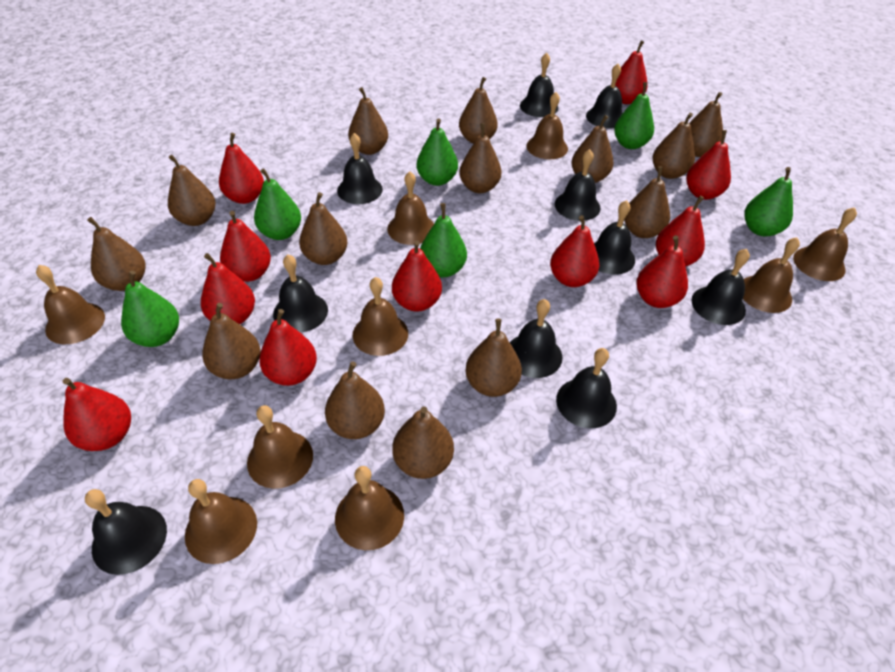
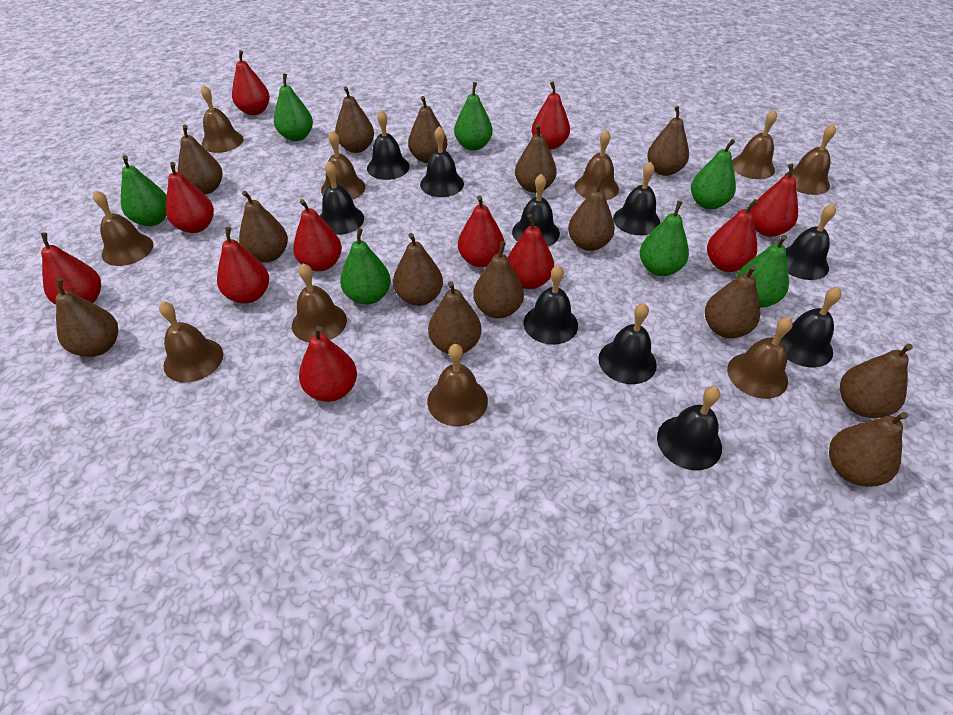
brown bell: 9 -> 10
green pear: 6 -> 7

